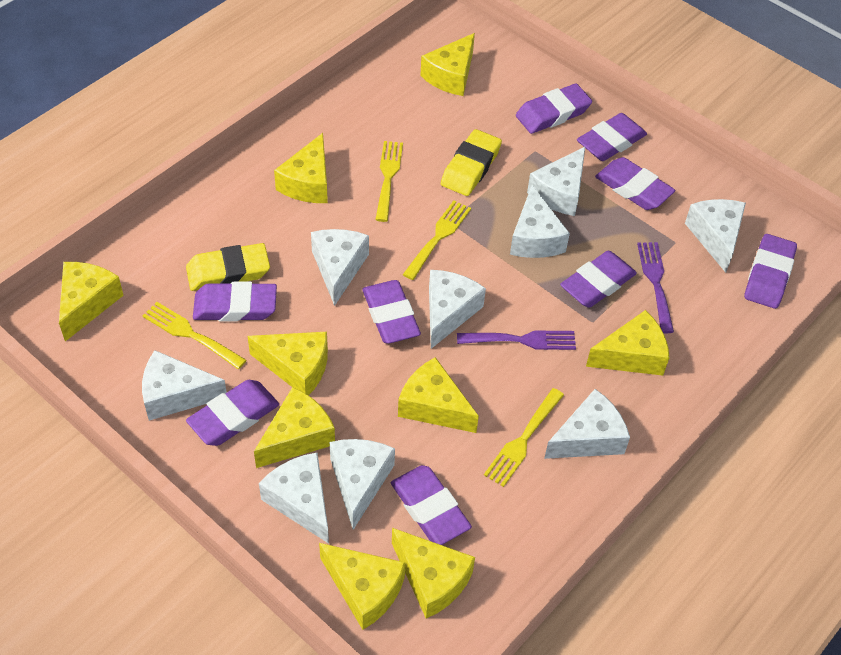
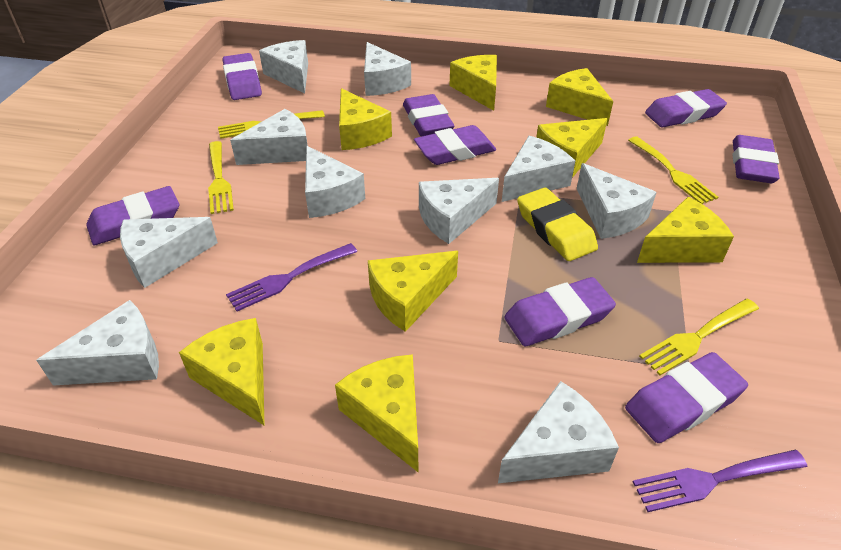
purple eraser: 9 -> 8
white cheese: 9 -> 10
yellow cheese: 9 -> 8
yellow eraser: 2 -> 1

